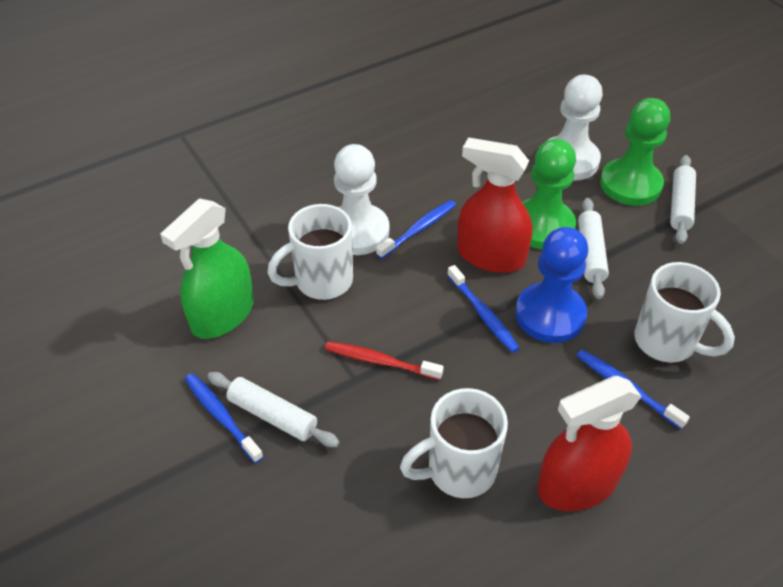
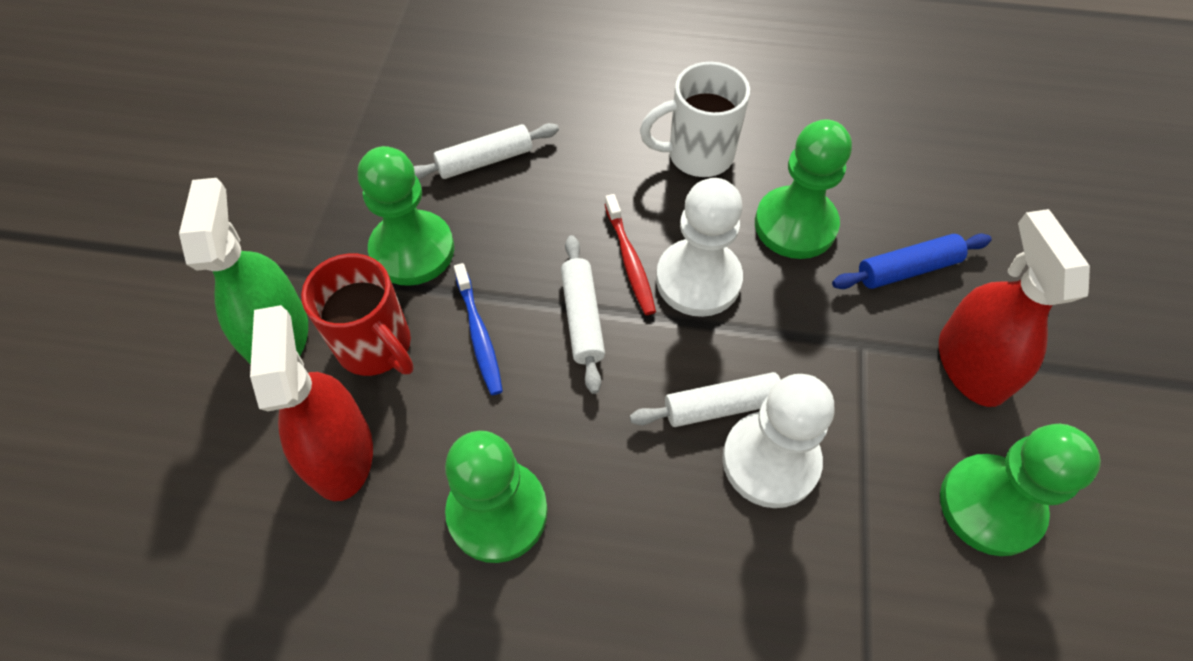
blue pawn: 1 -> 0
blue rolling pin: 0 -> 1
blue toothbrush: 4 -> 1
green pawn: 2 -> 4
red mug: 0 -> 1
white mug: 3 -> 1

